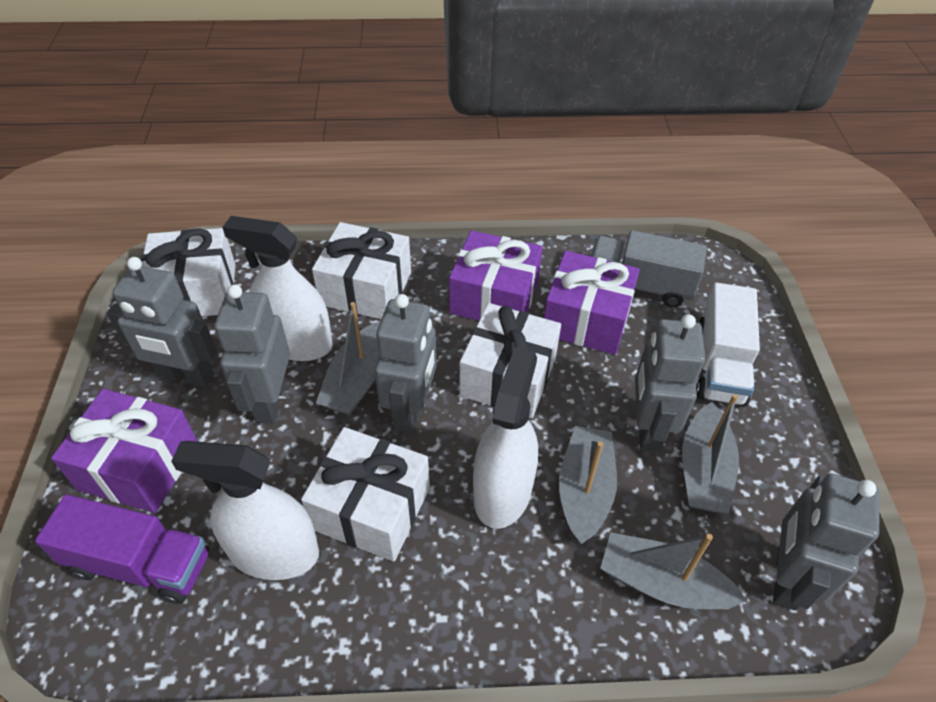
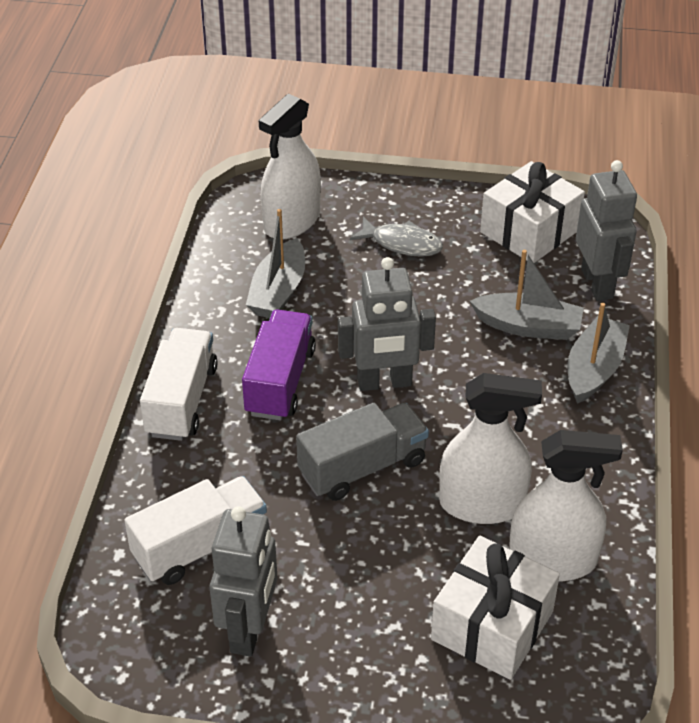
grey boat: 4 -> 3
grey fish: 0 -> 1
grey robot: 5 -> 3
purple gift: 3 -> 0
white gift: 4 -> 2
white truck: 1 -> 2

